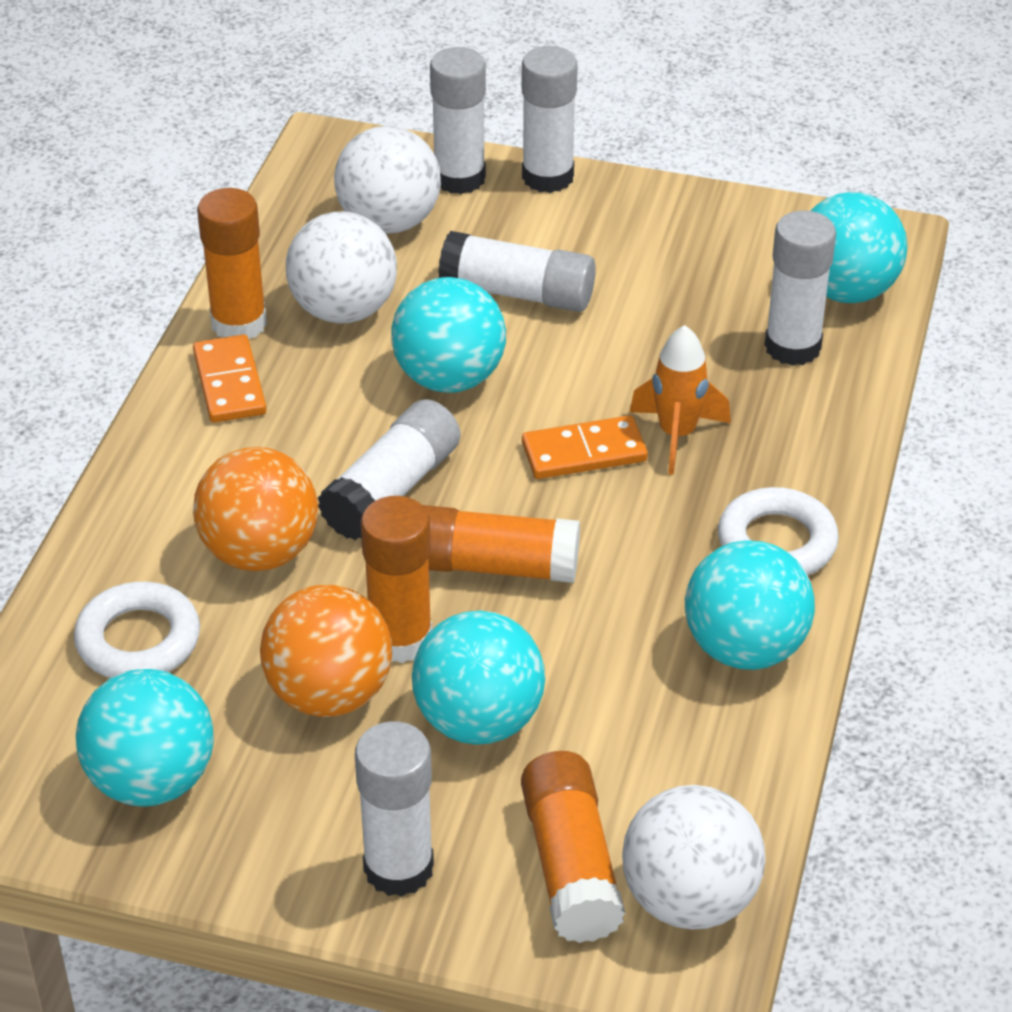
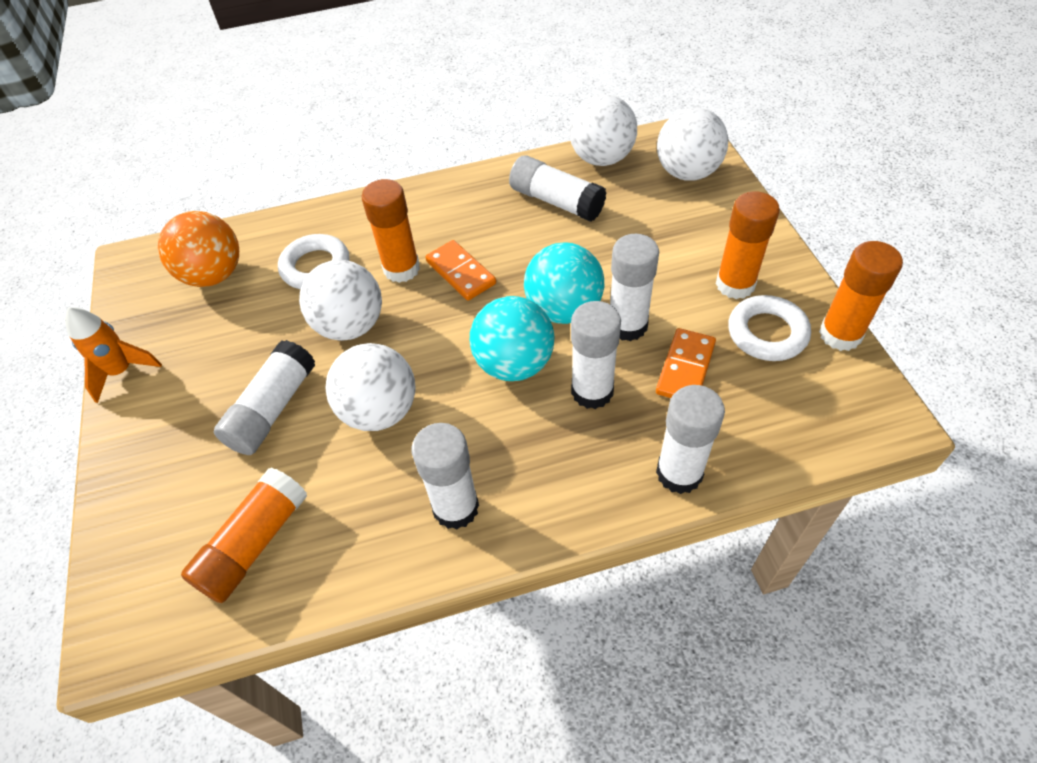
orange ball: 2 -> 1
turquoise ball: 5 -> 2
white ball: 3 -> 4

